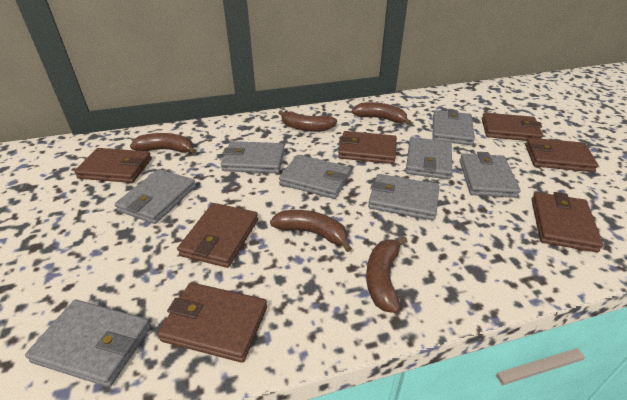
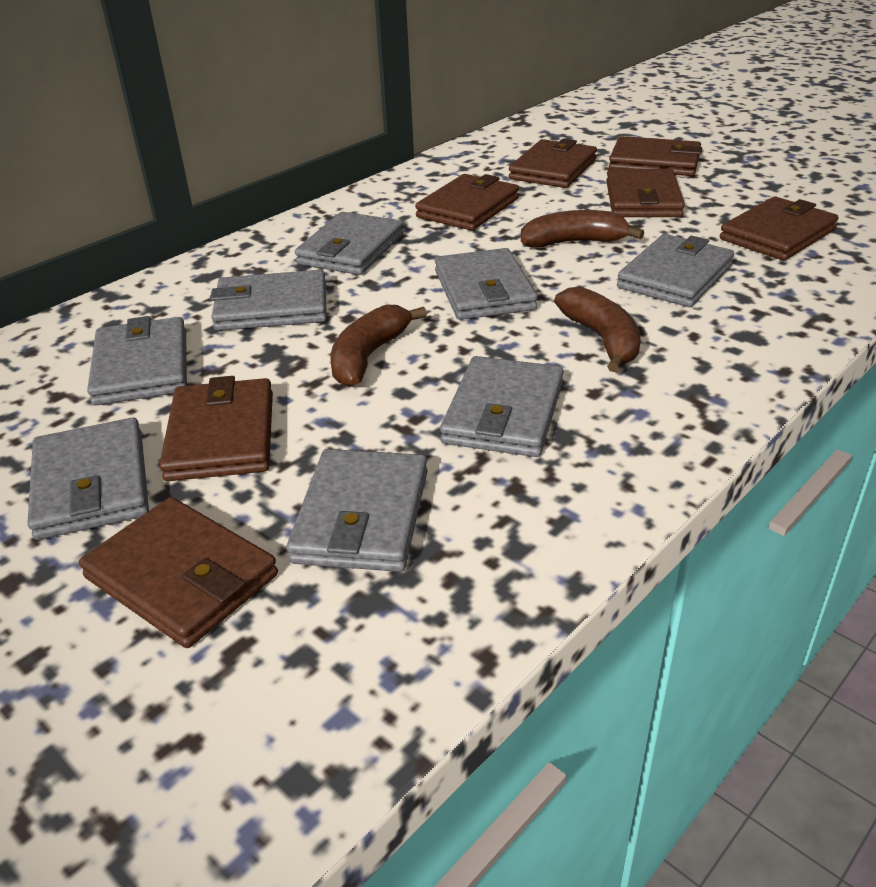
brown banana: 5 -> 3

